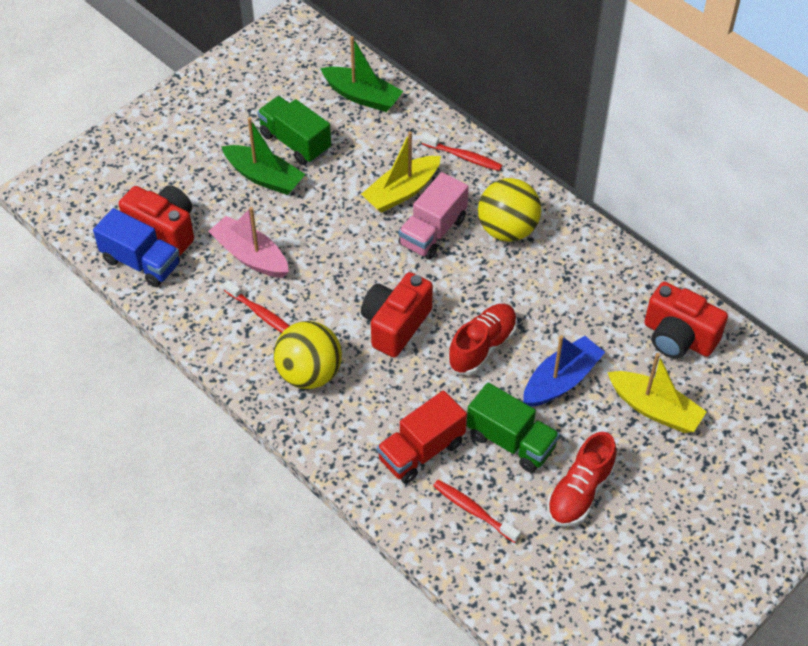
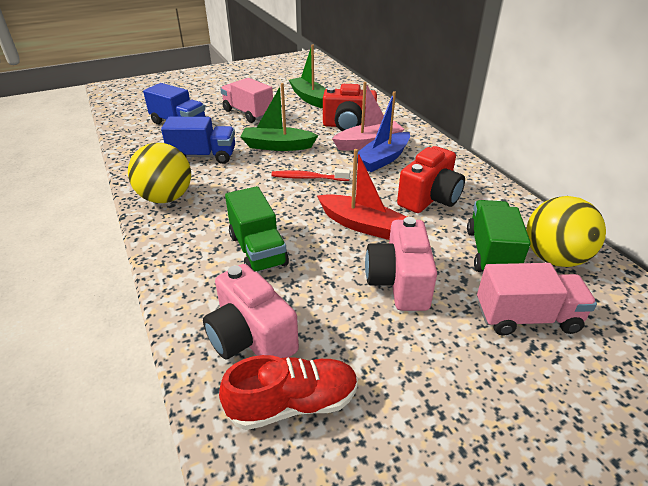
blue truck: 1 -> 2
pink camera: 0 -> 2
pink truck: 1 -> 2
red boat: 0 -> 1
red camera: 3 -> 2
red shoe: 2 -> 1
red toothbrush: 3 -> 1
red truck: 1 -> 0
yellow boat: 2 -> 0

